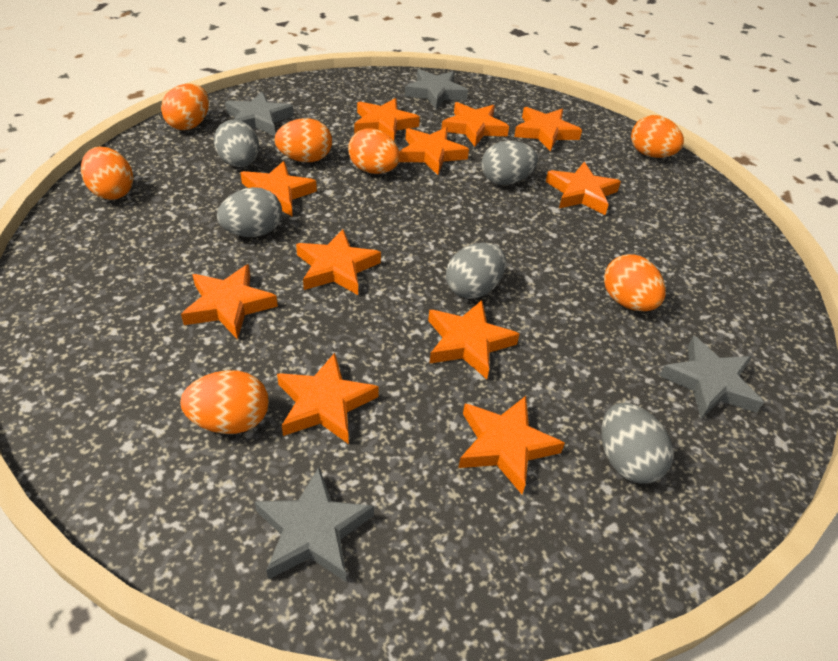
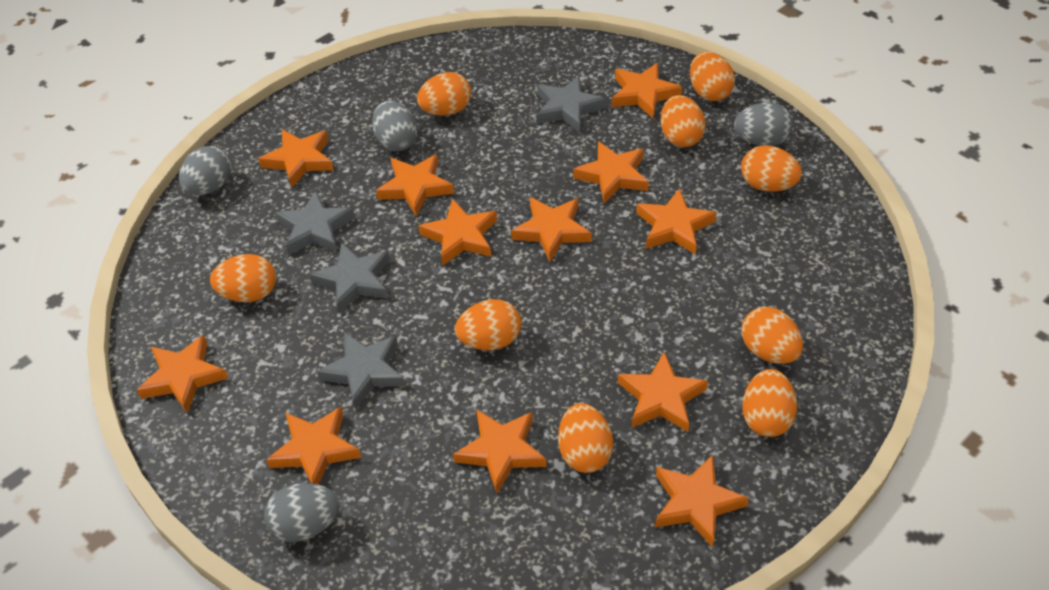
grey egg: 5 -> 4
orange egg: 7 -> 9
orange star: 11 -> 12

